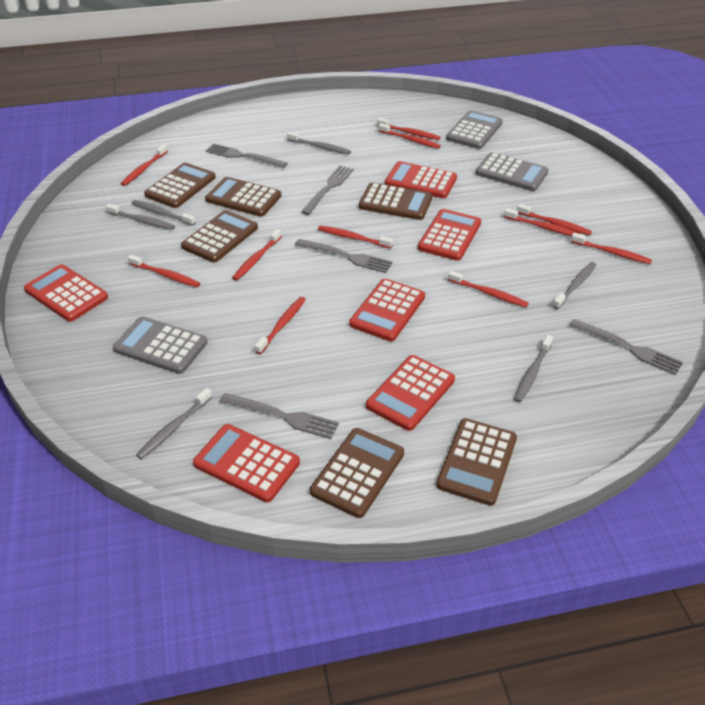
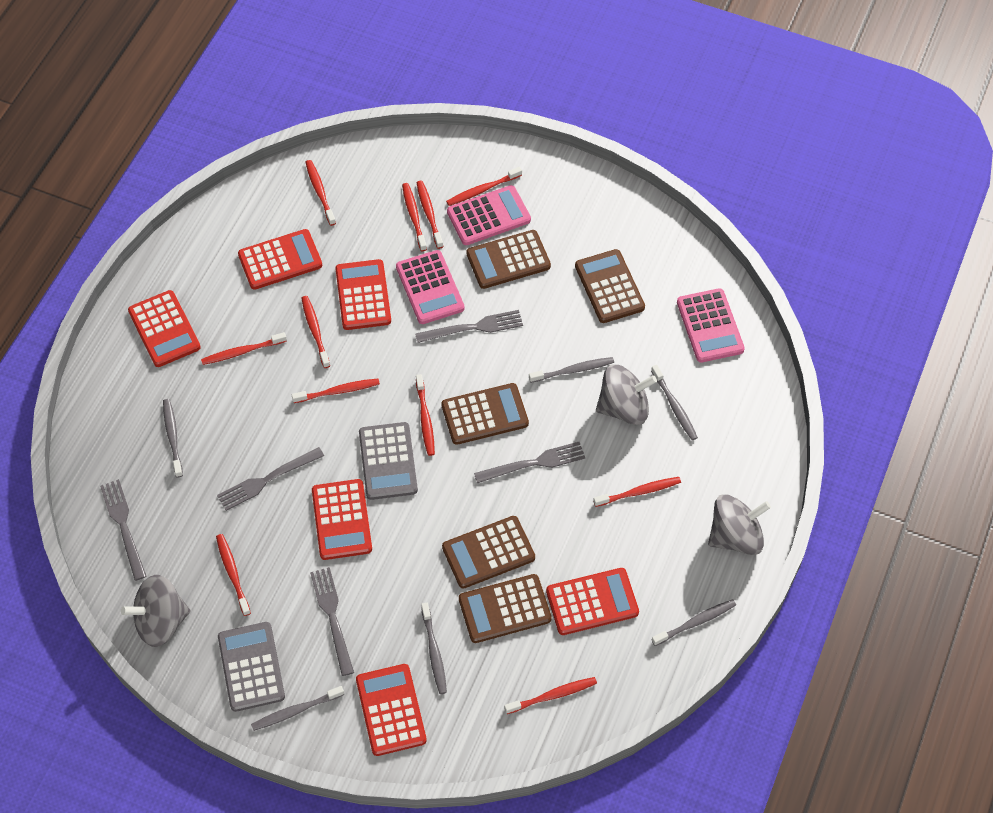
brown calculator: 6 -> 5
grey calculator: 3 -> 2
grey spinning top: 0 -> 3
pink calculator: 0 -> 3

